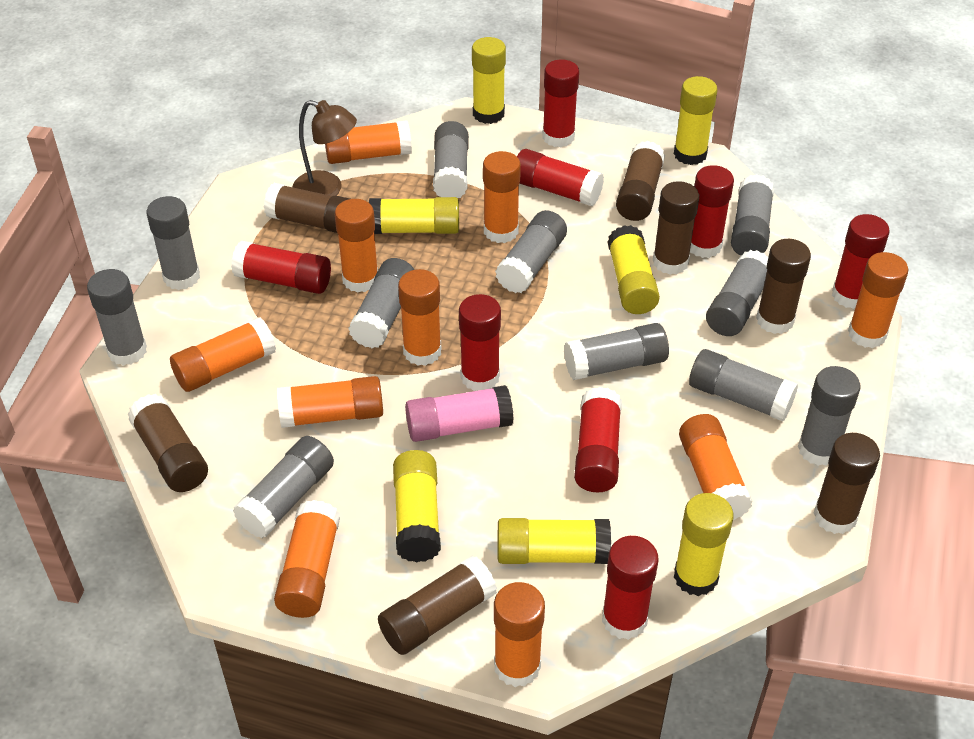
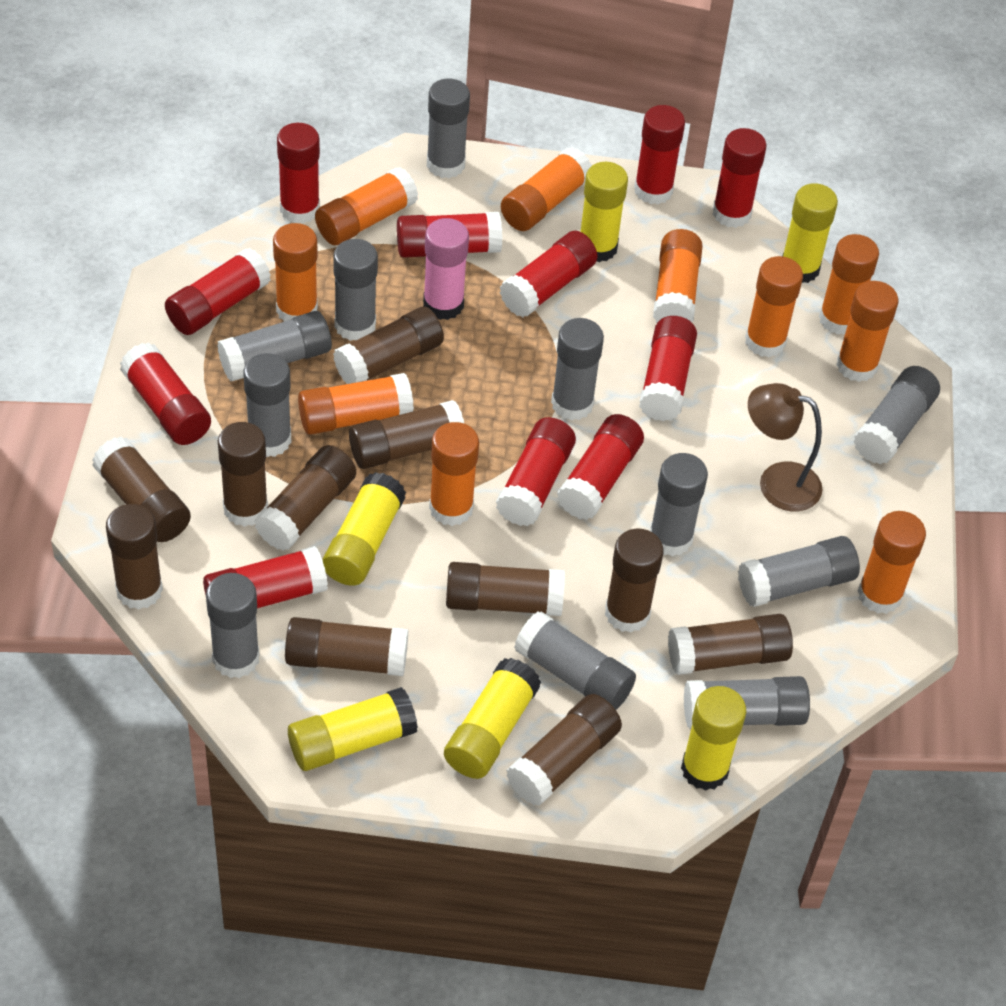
brown glue stick: 7 -> 11
red glue stick: 8 -> 11
yellow glue stick: 7 -> 6

